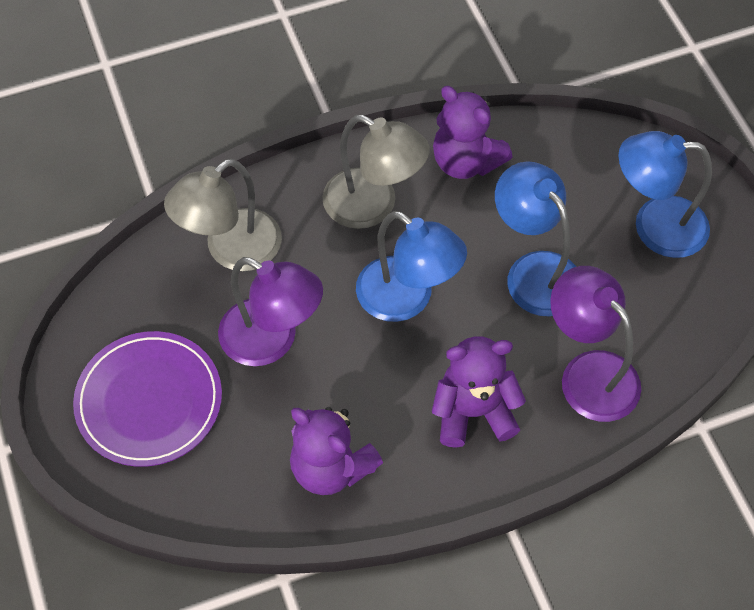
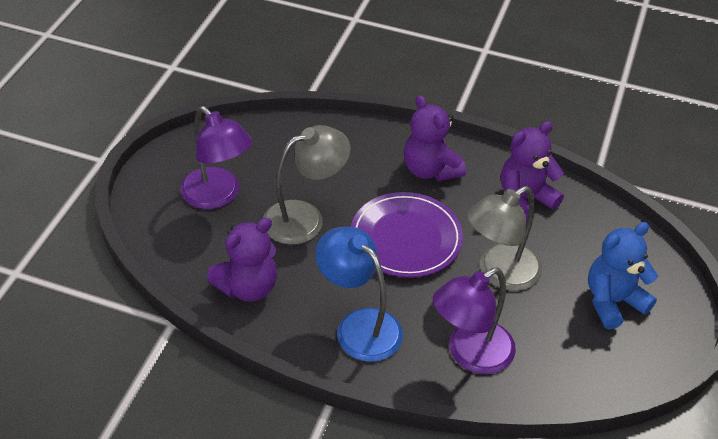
blue lamp: 3 -> 1
blue teddy bear: 0 -> 1

